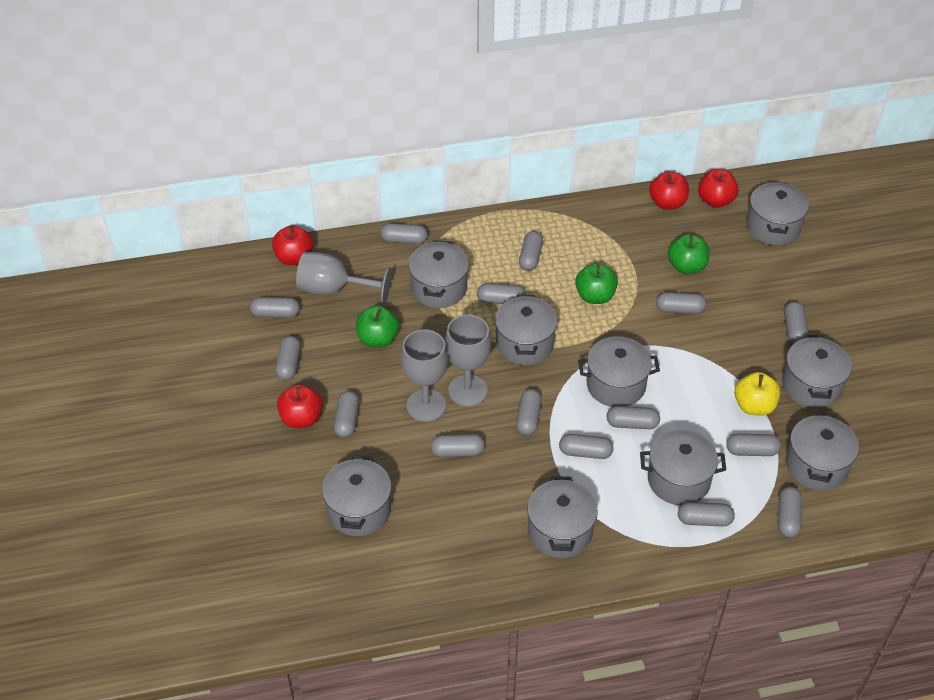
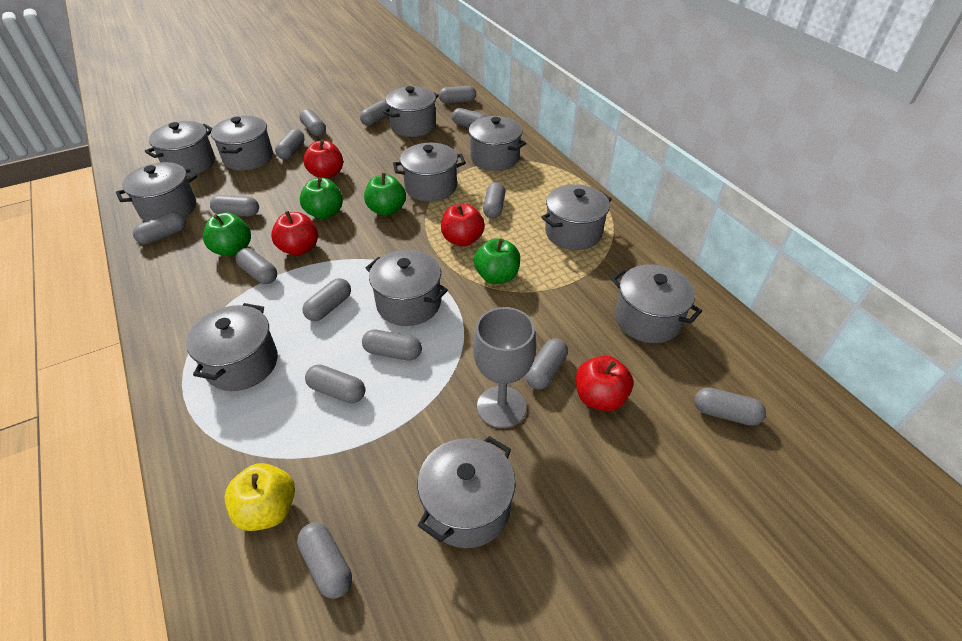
green apple: 3 -> 4
grey goblet: 3 -> 1
grey pot: 9 -> 11

